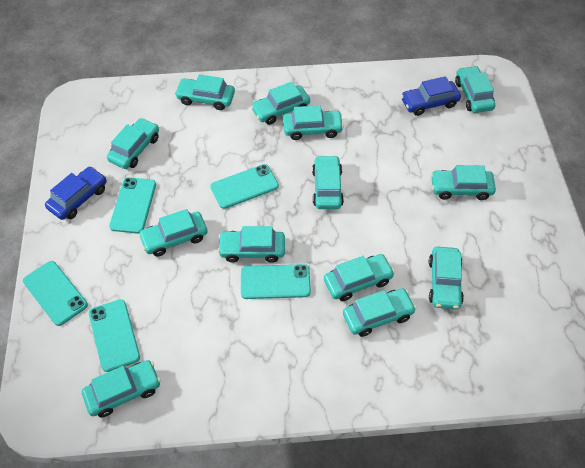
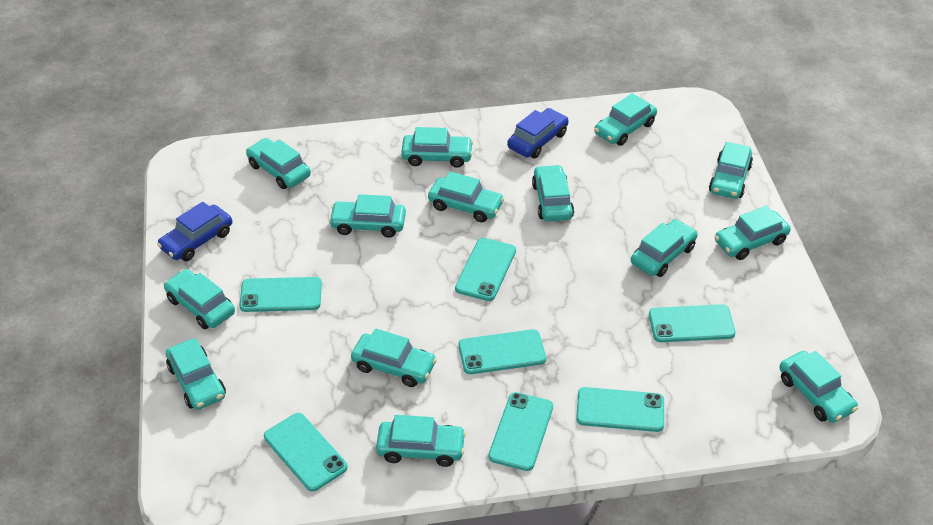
turquoise car: 13 -> 14
turquoise phone: 5 -> 7

